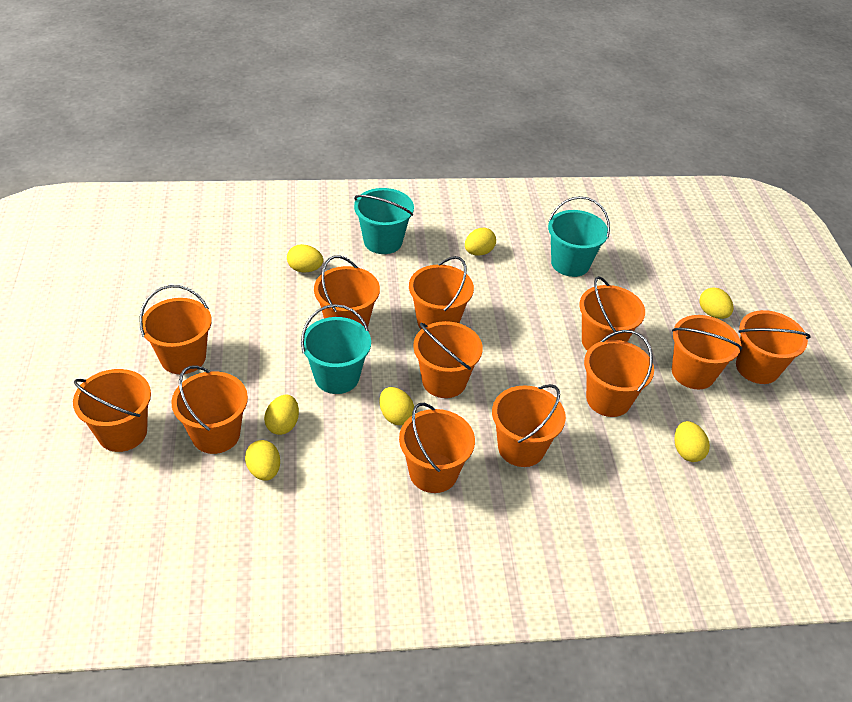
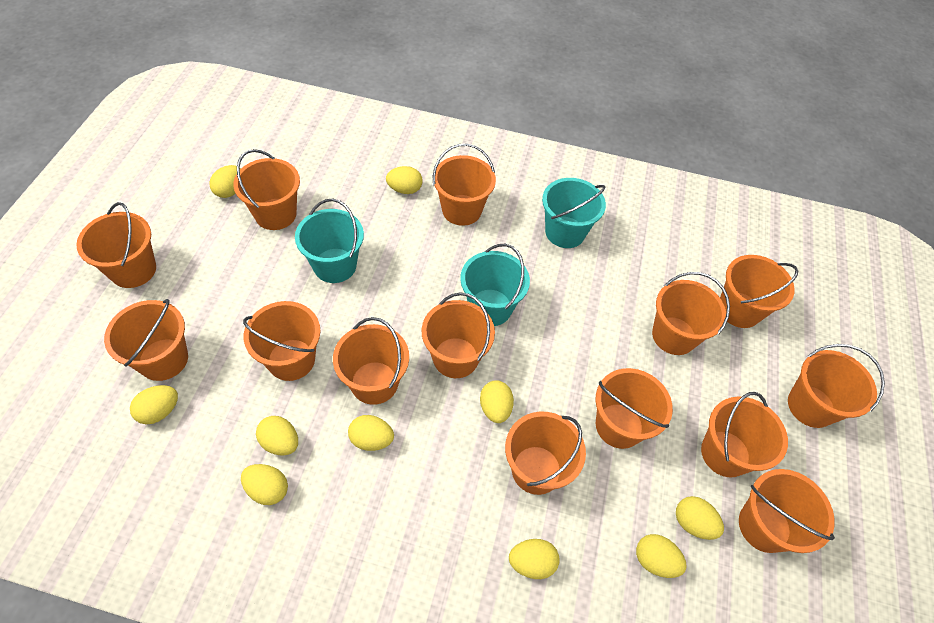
orange bucket: 12 -> 14
yellow egg: 7 -> 10

